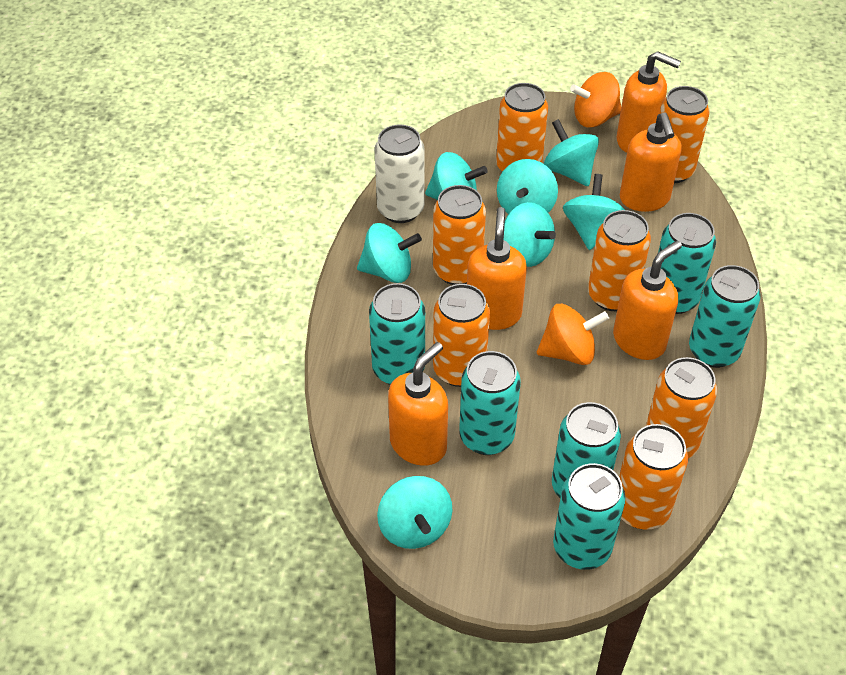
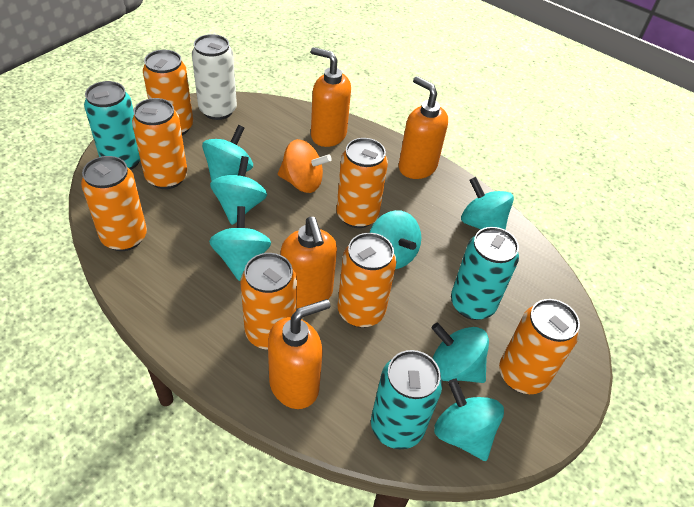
orange soap dispenser: 5 -> 4
orange spinning top: 2 -> 1
turquoise can: 6 -> 3

